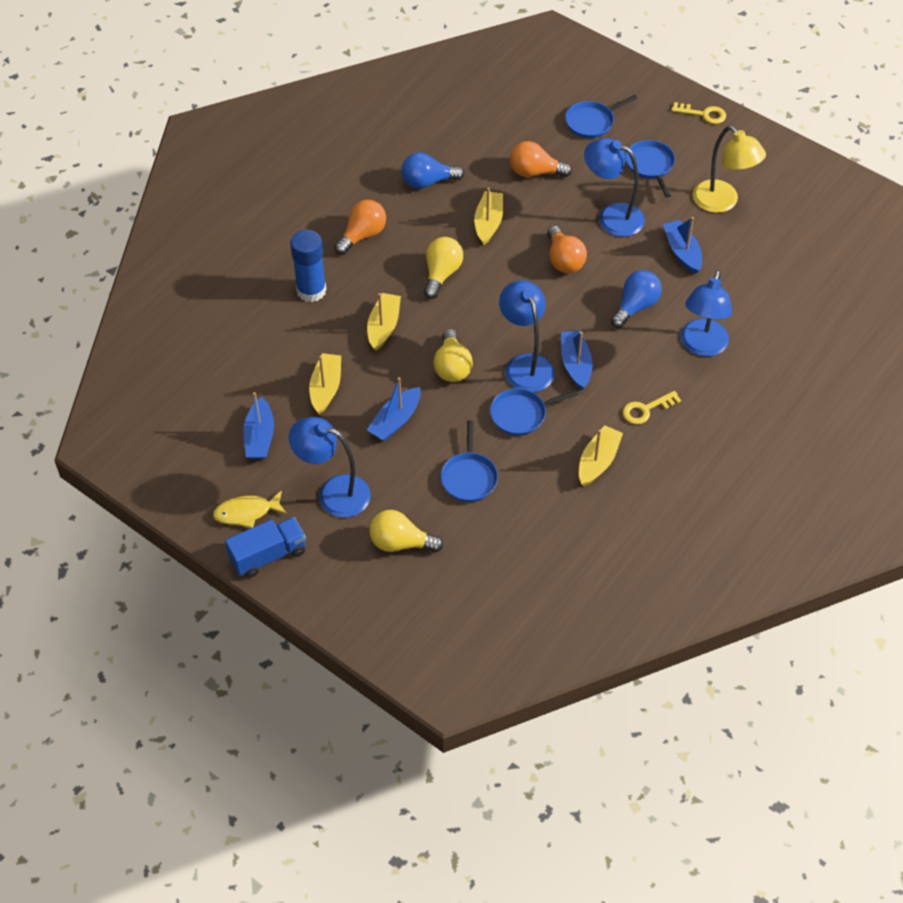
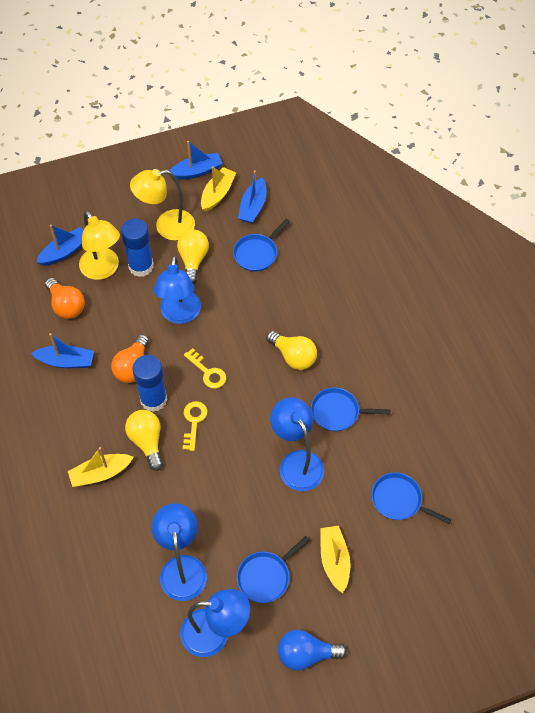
blue glue stick: 1 -> 2
blue light bulb: 2 -> 1
blue truck: 1 -> 0
orange light bulb: 3 -> 2
yellow boat: 4 -> 3
yellow fish: 1 -> 0
yellow lamp: 1 -> 2

